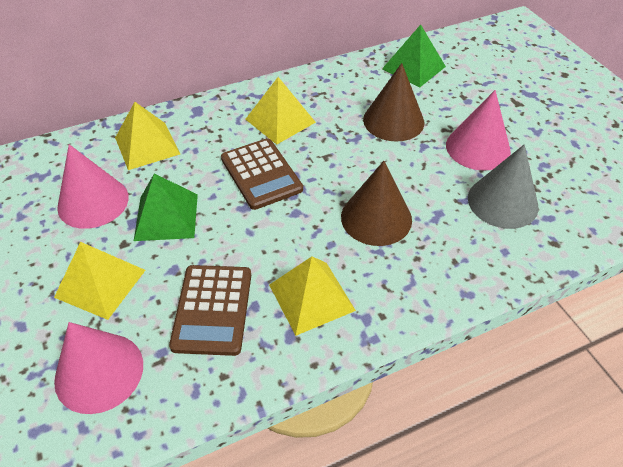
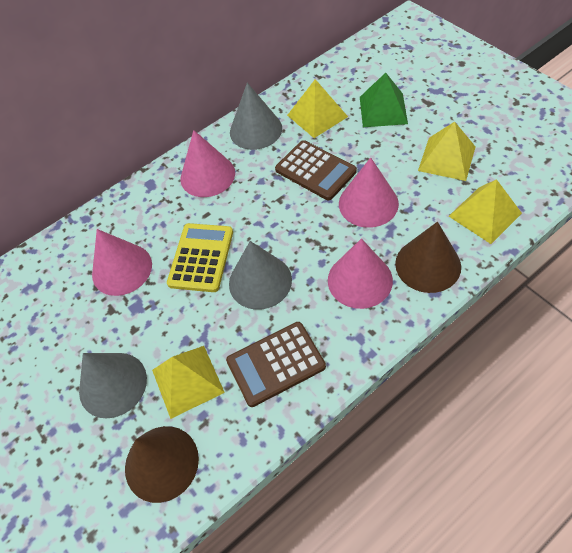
green pyramid: 2 -> 1
grey cone: 1 -> 3
pink cone: 3 -> 4
yellow calculator: 0 -> 1

